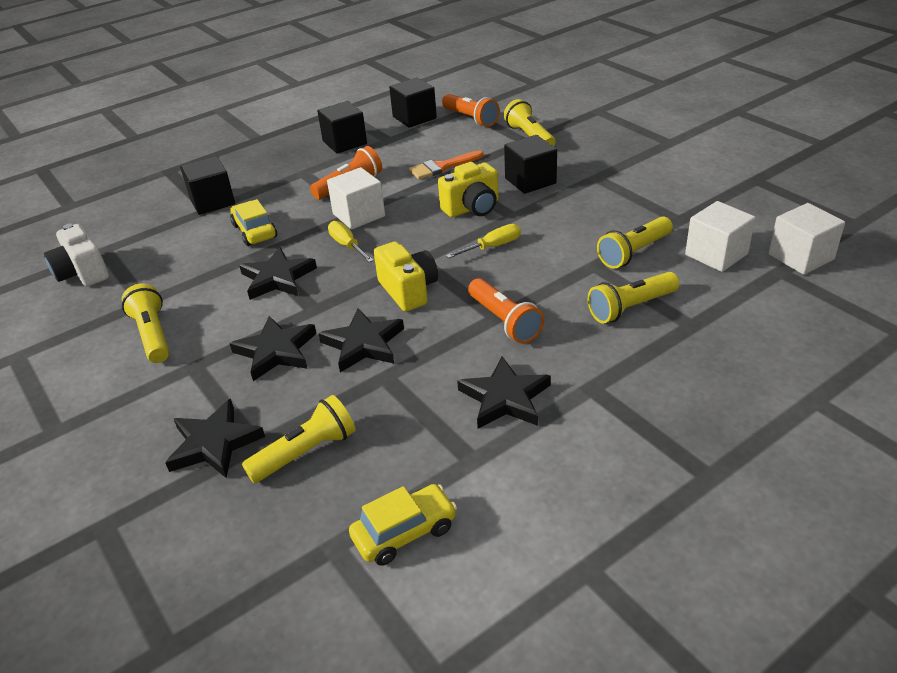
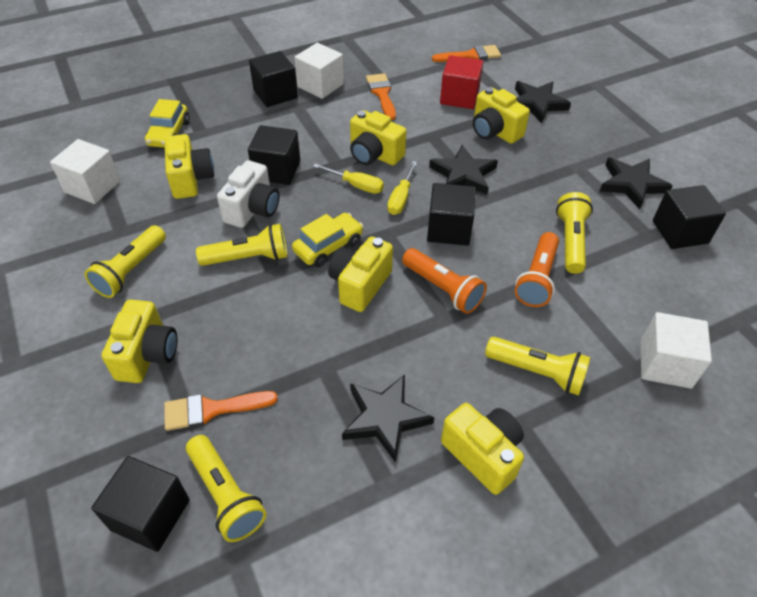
black cube: 4 -> 5
black star: 5 -> 4
orange brush: 1 -> 3
orange flashlight: 3 -> 2
red cube: 0 -> 1
yellow camera: 2 -> 6

